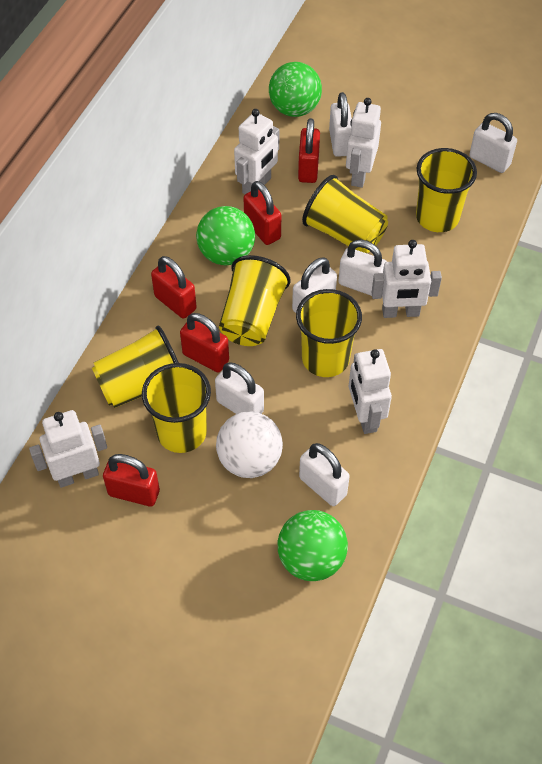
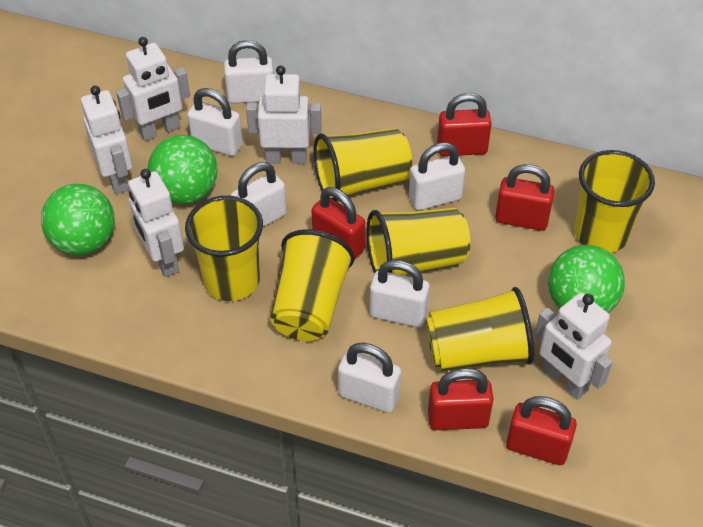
white ball: 1 -> 0

